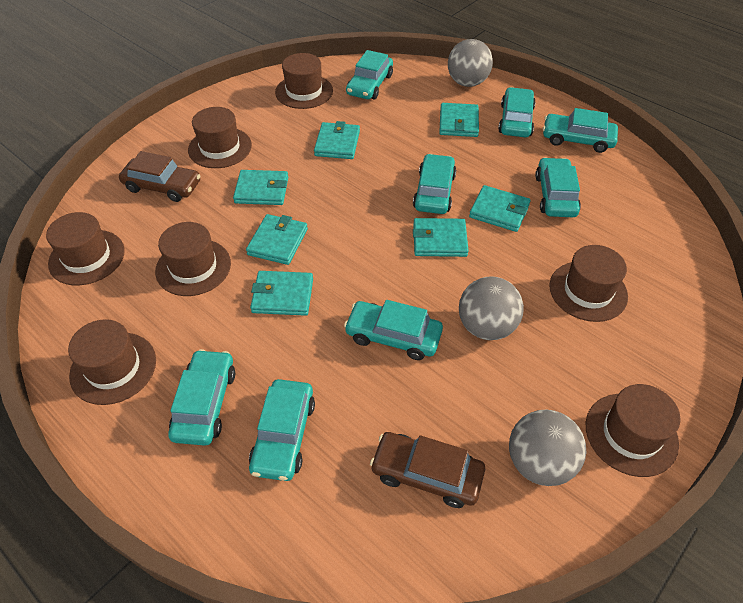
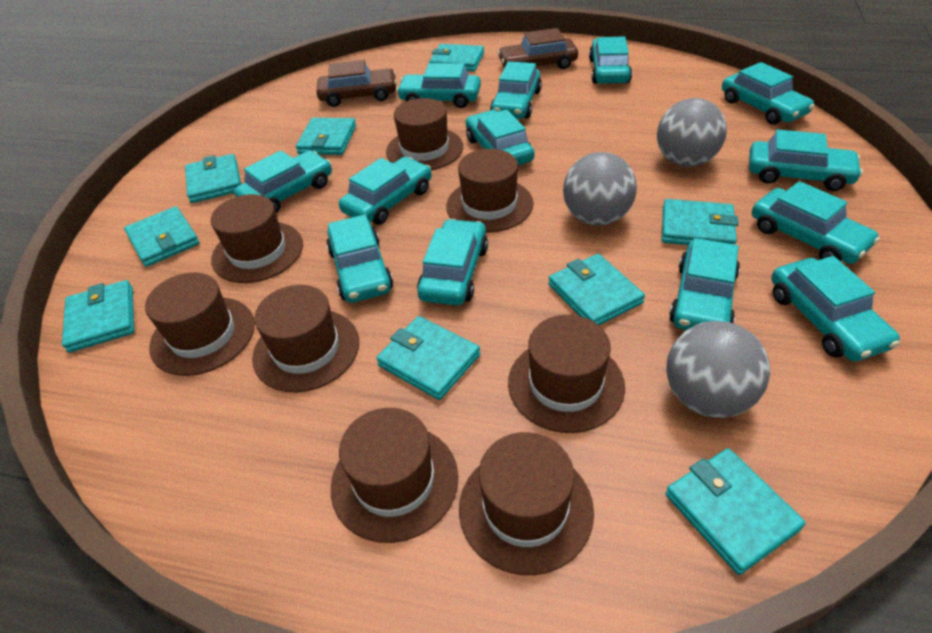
brown hat: 7 -> 8
turquoise car: 8 -> 13
turquoise wallet: 7 -> 9

